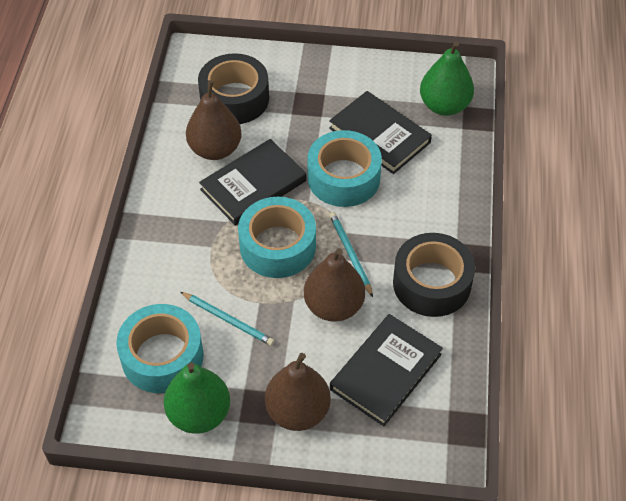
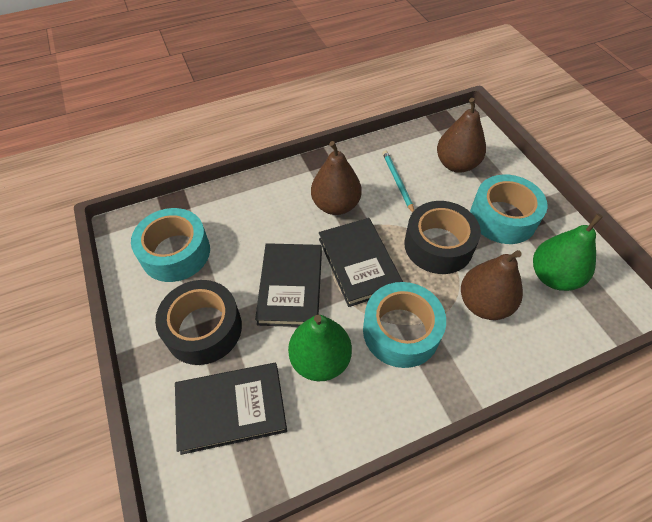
turquoise pencil: 2 -> 1

